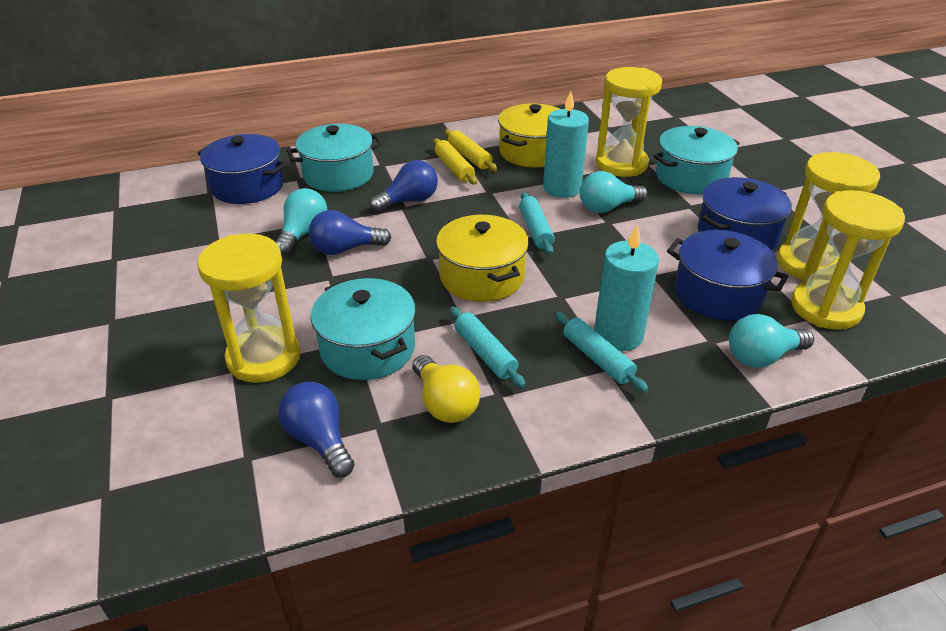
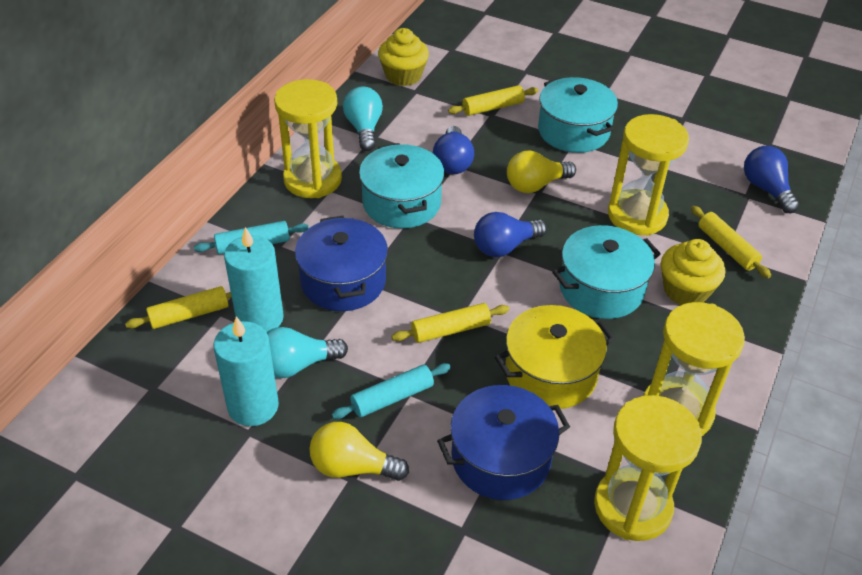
blue pot: 3 -> 2
turquoise light bulb: 3 -> 2
turquoise rolling pin: 3 -> 2
yellow cupcake: 0 -> 2
yellow light bulb: 1 -> 2
yellow pot: 2 -> 1
yellow rolling pin: 2 -> 4

